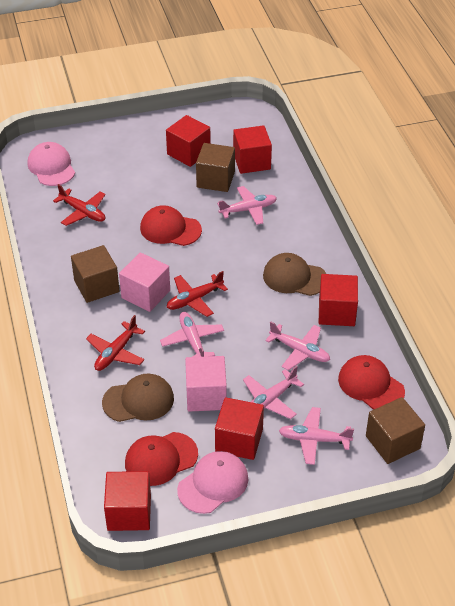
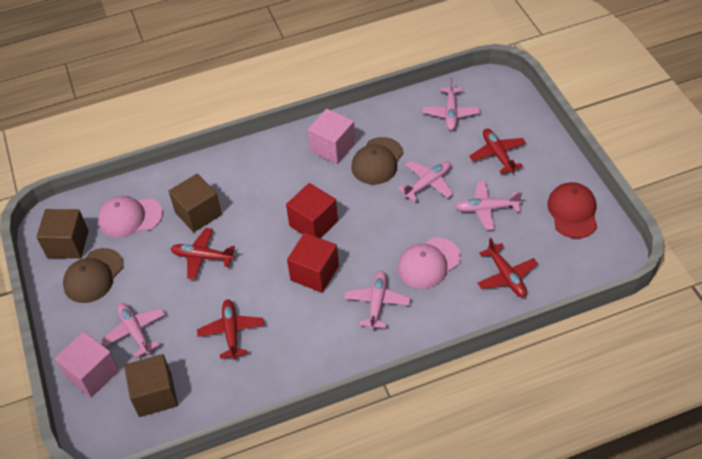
red cap: 3 -> 1
red cube: 5 -> 2
red plane: 3 -> 4

